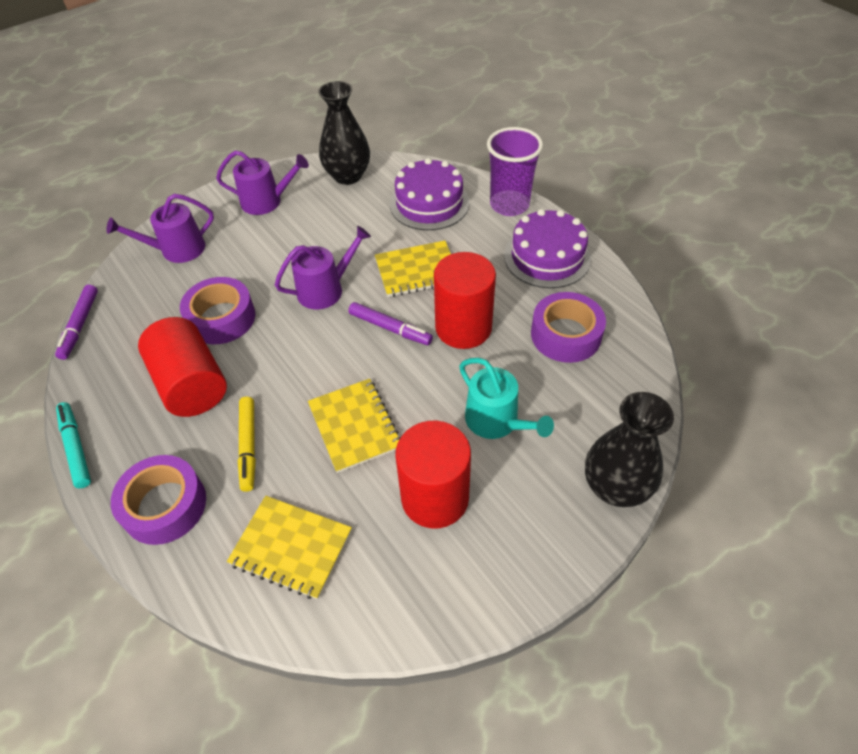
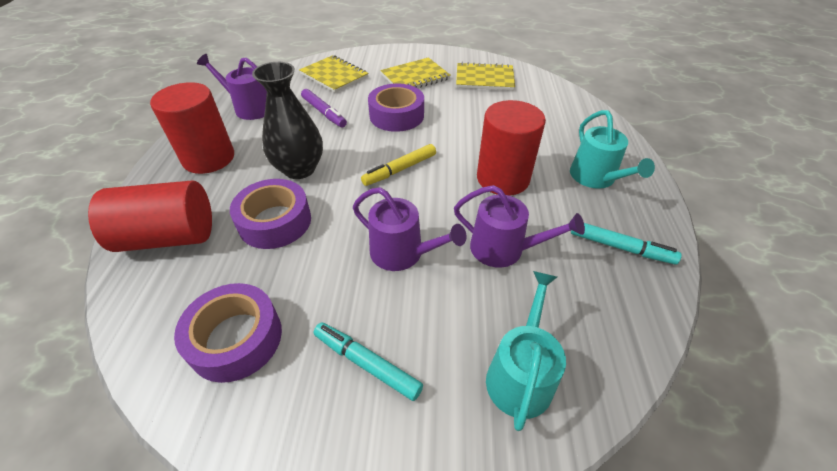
black vase: 2 -> 1
purple cake: 2 -> 0
purple cup: 1 -> 0
purple marker: 2 -> 1
turquoise marker: 1 -> 2
turquoise watering can: 1 -> 2

